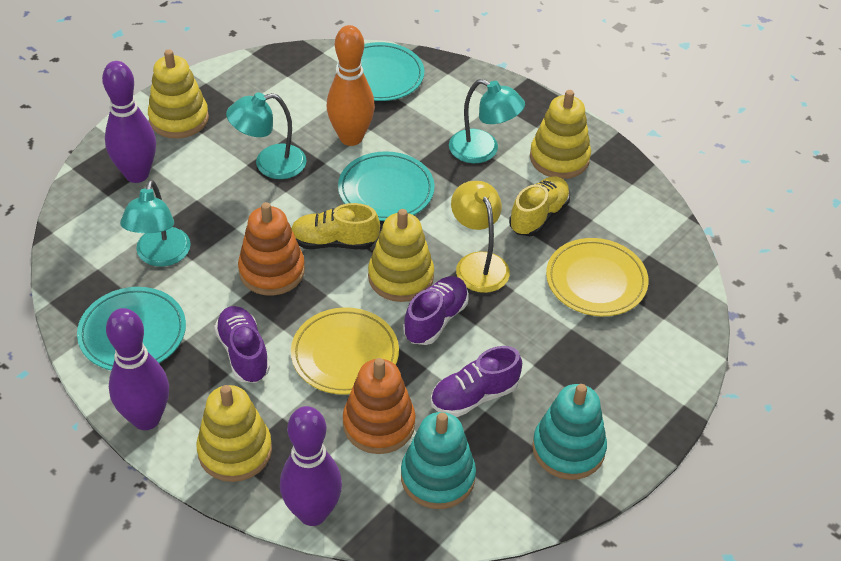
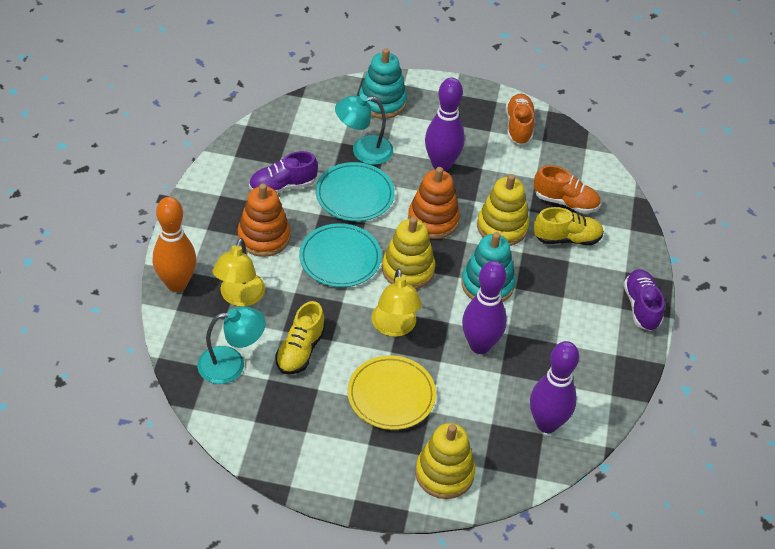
orange shoe: 0 -> 2
purple shoe: 3 -> 2
turquoise lamp: 3 -> 2
turquoise plate: 3 -> 2
yellow lamp: 1 -> 2
yellow plate: 2 -> 1
yellow stacking toy: 4 -> 3

